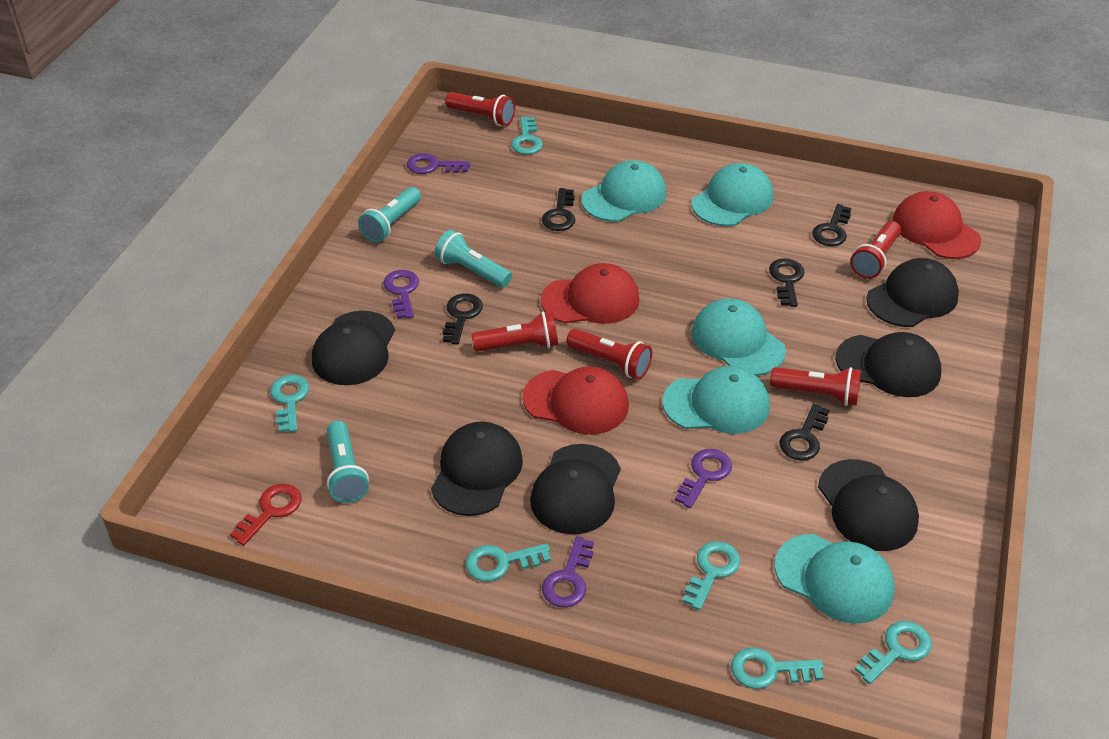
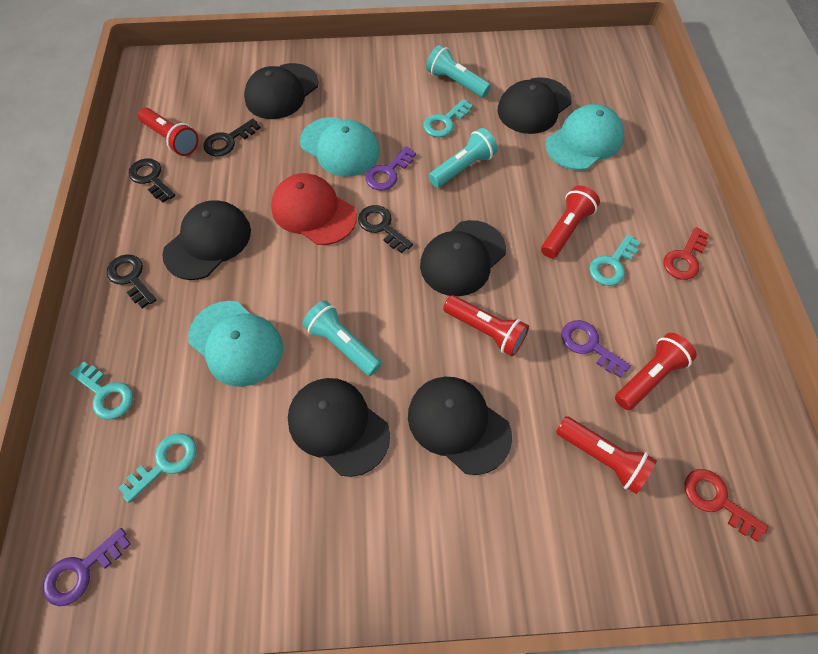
black key: 5 -> 4
purple key: 4 -> 3
red cap: 3 -> 1
red key: 1 -> 2
turquoise cap: 5 -> 3
turquoise key: 6 -> 4

